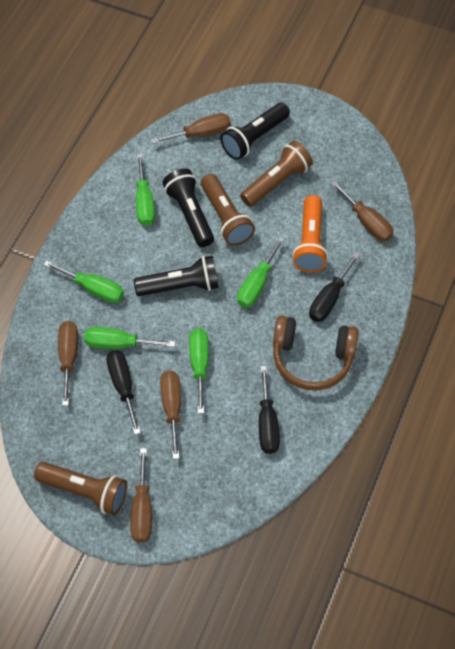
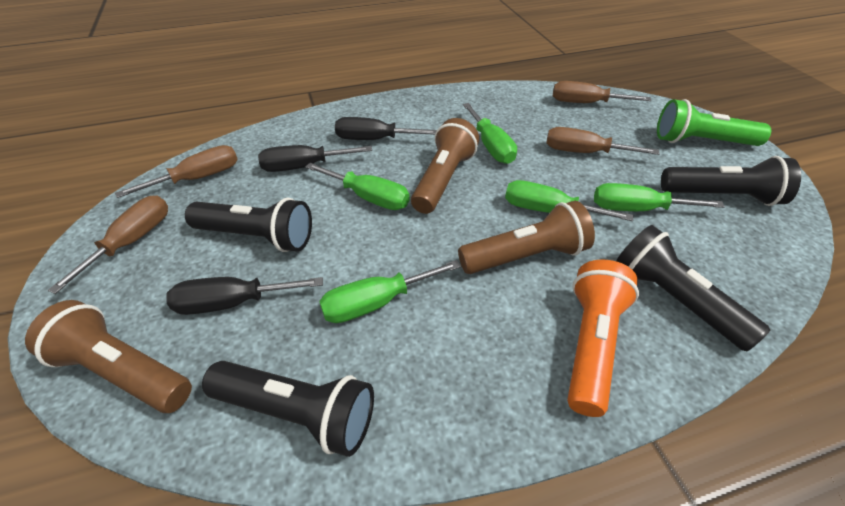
black flashlight: 3 -> 4
brown headphones: 1 -> 0
brown screwdriver: 5 -> 4
green flashlight: 0 -> 1

